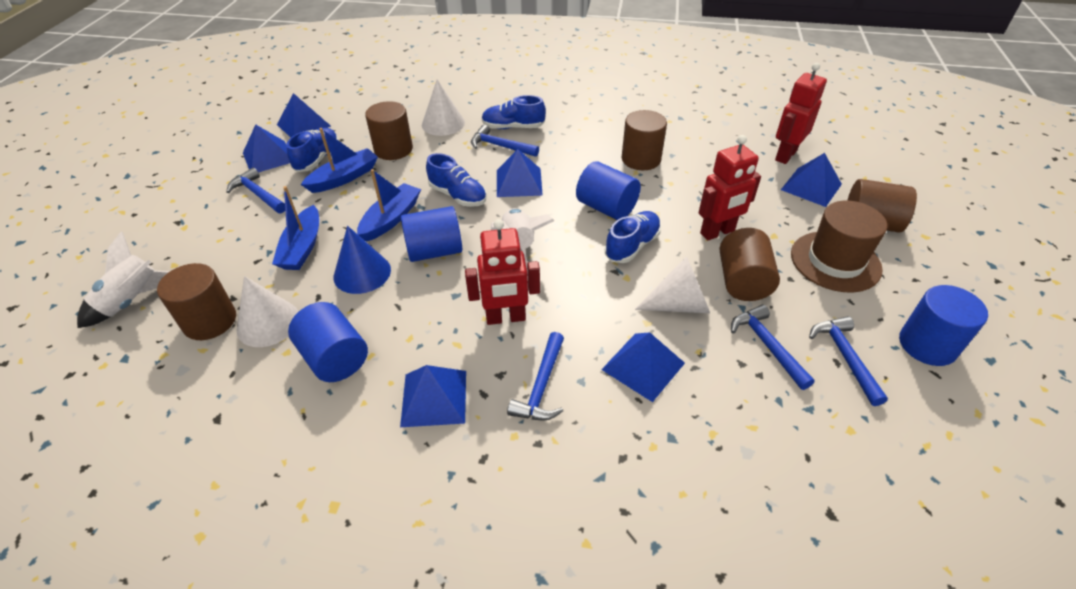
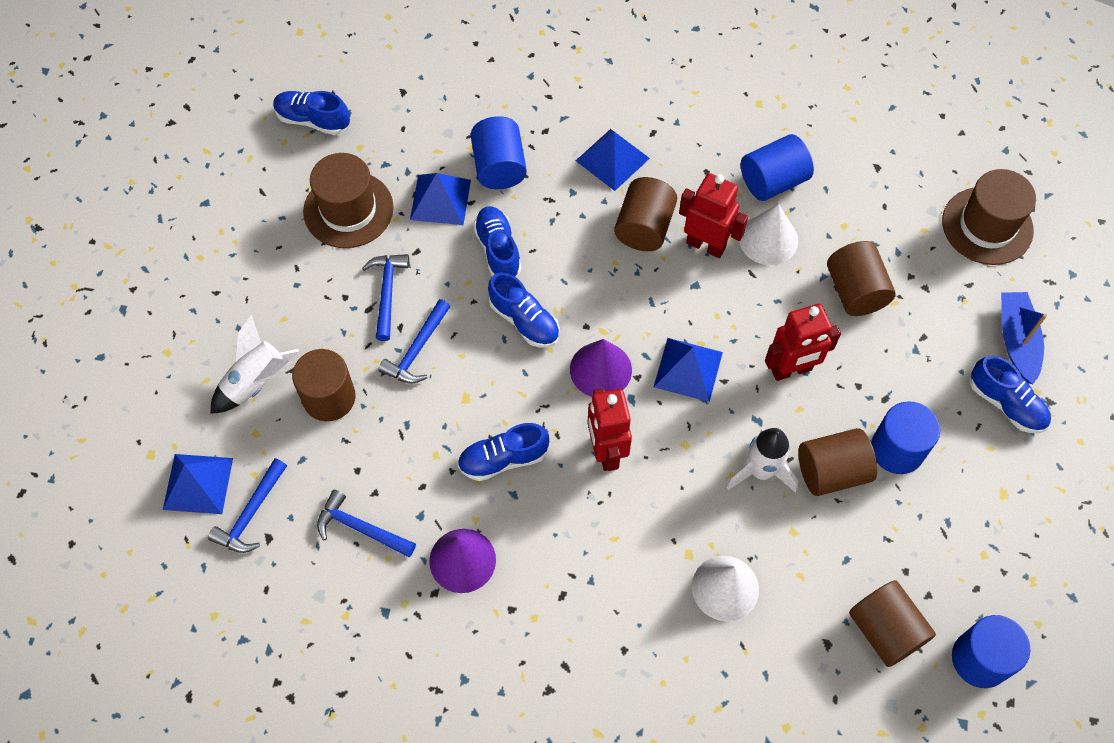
blue boat: 3 -> 1
blue cone: 1 -> 0
blue hammer: 5 -> 4
blue pyramid: 6 -> 4
blue shoe: 4 -> 5
brown hat: 1 -> 2
purple cone: 0 -> 2
white cone: 3 -> 2

